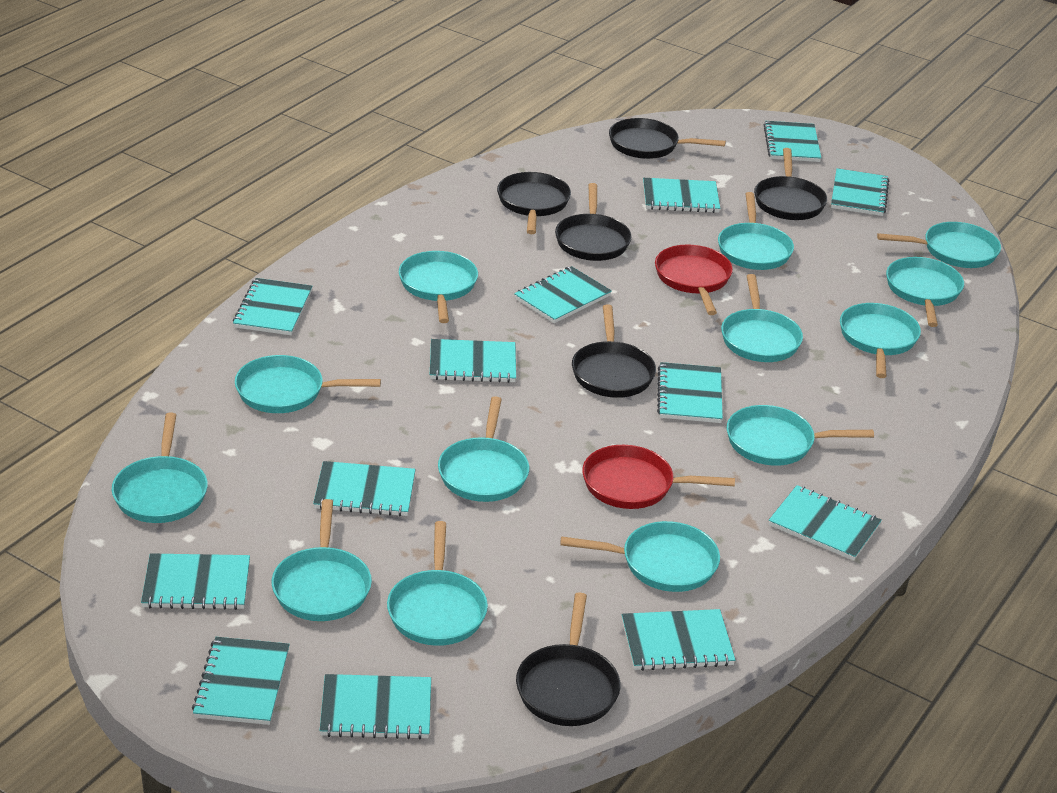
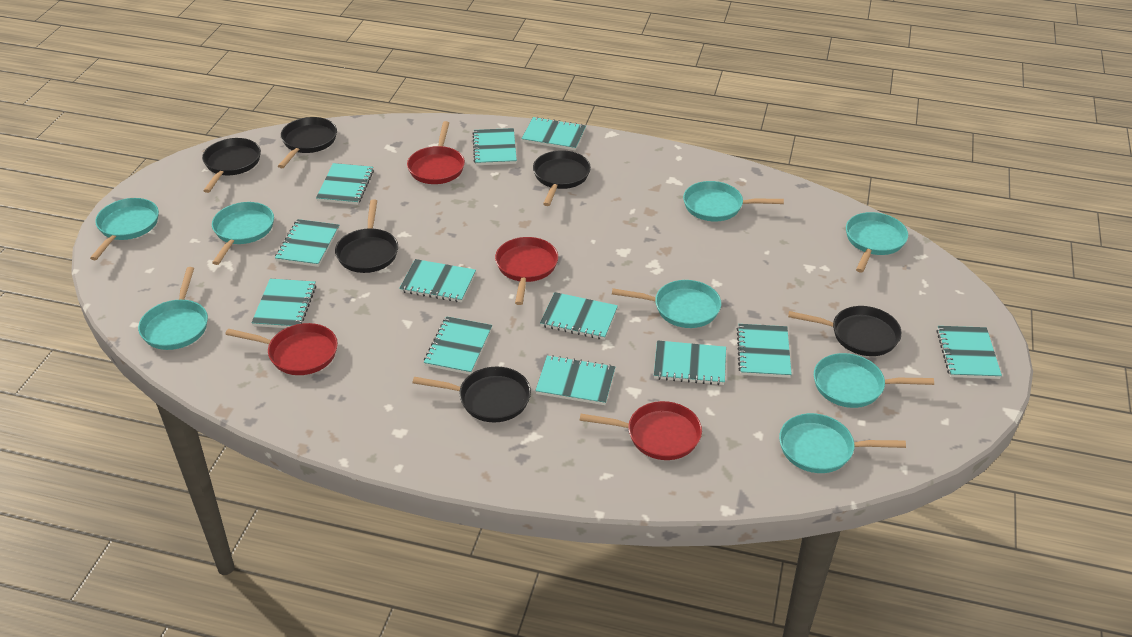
red pan: 2 -> 4
turquoise notebook: 13 -> 12
turquoise pan: 13 -> 8

